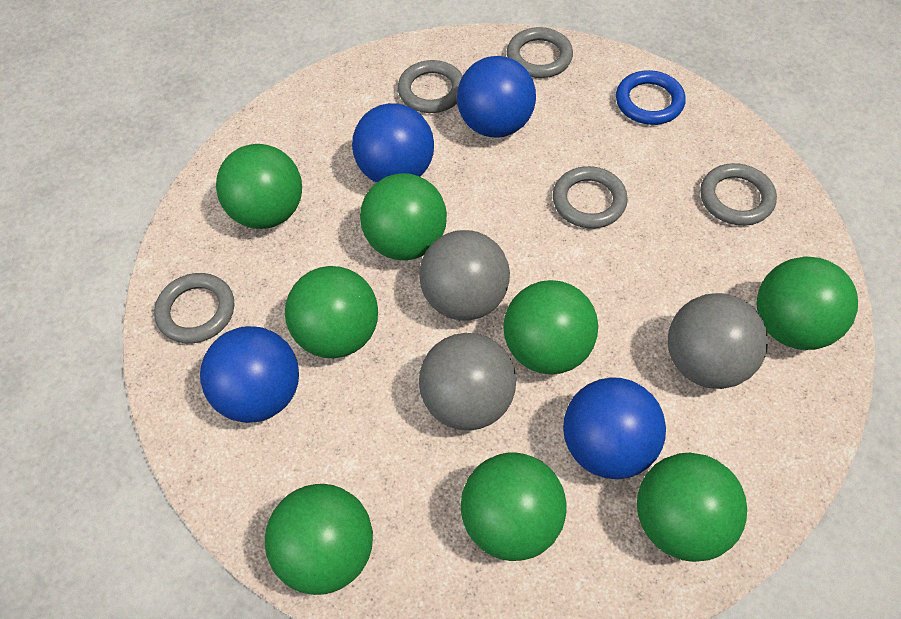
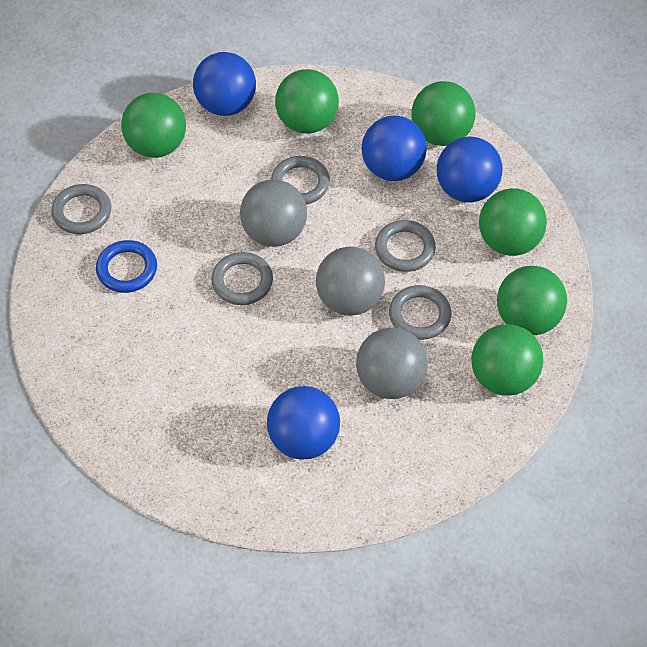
green ball: 8 -> 6

